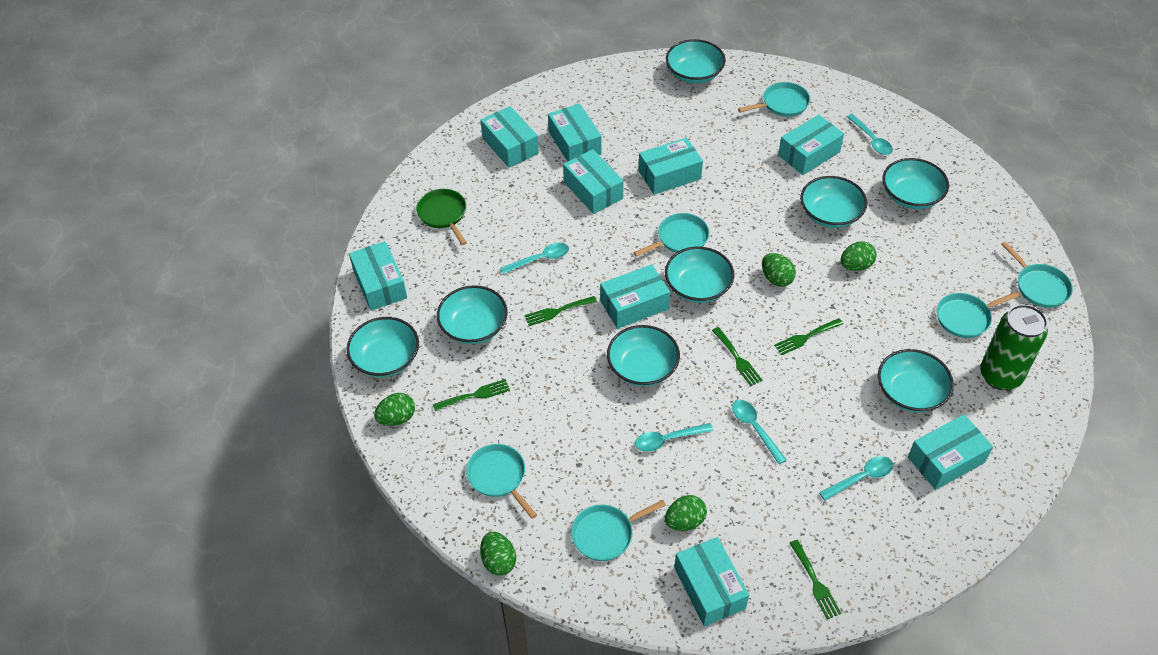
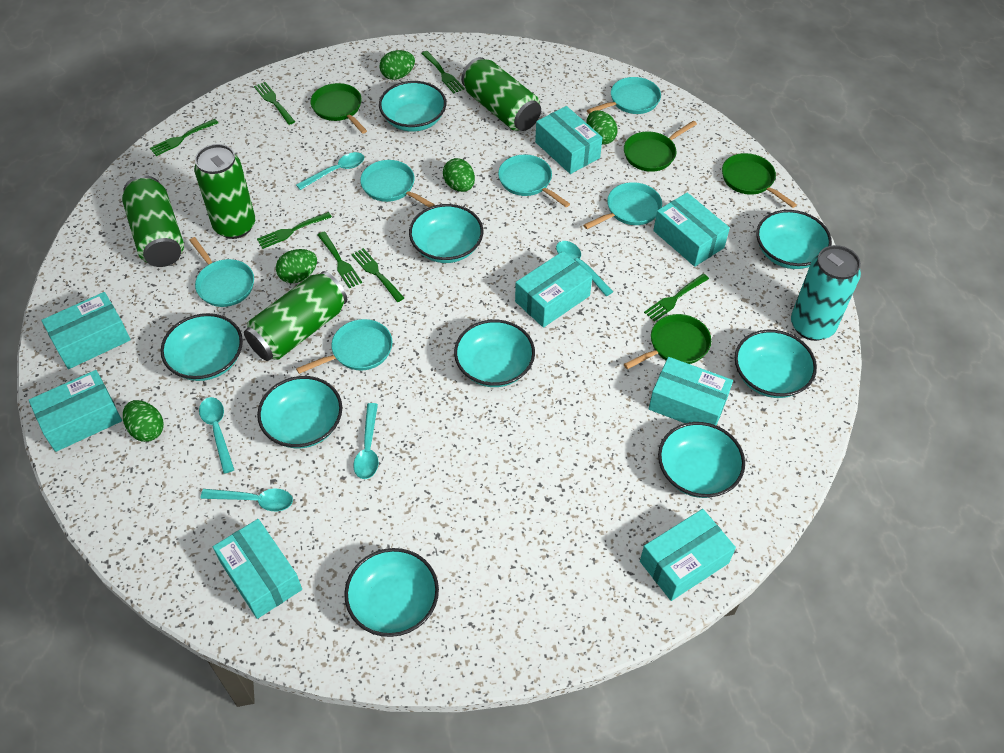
green can: 1 -> 4
green fork: 5 -> 7
green pan: 1 -> 4
turquoise bowl: 8 -> 9
turquoise box: 9 -> 8
turquoise can: 0 -> 1

